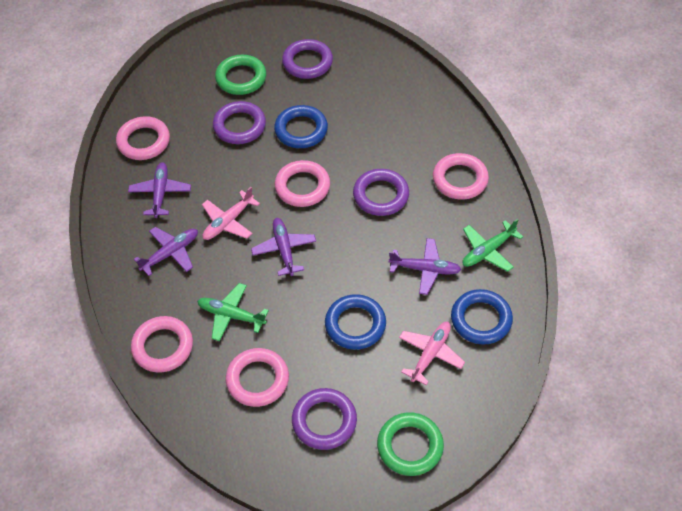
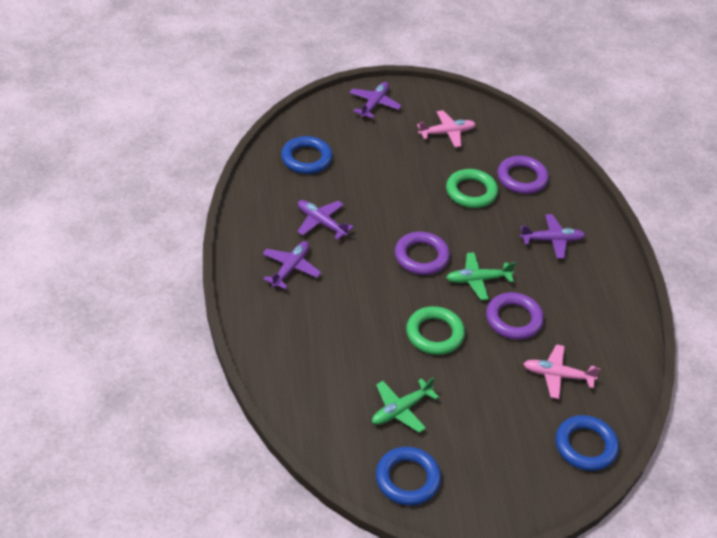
pink ring: 5 -> 0
purple ring: 4 -> 3

